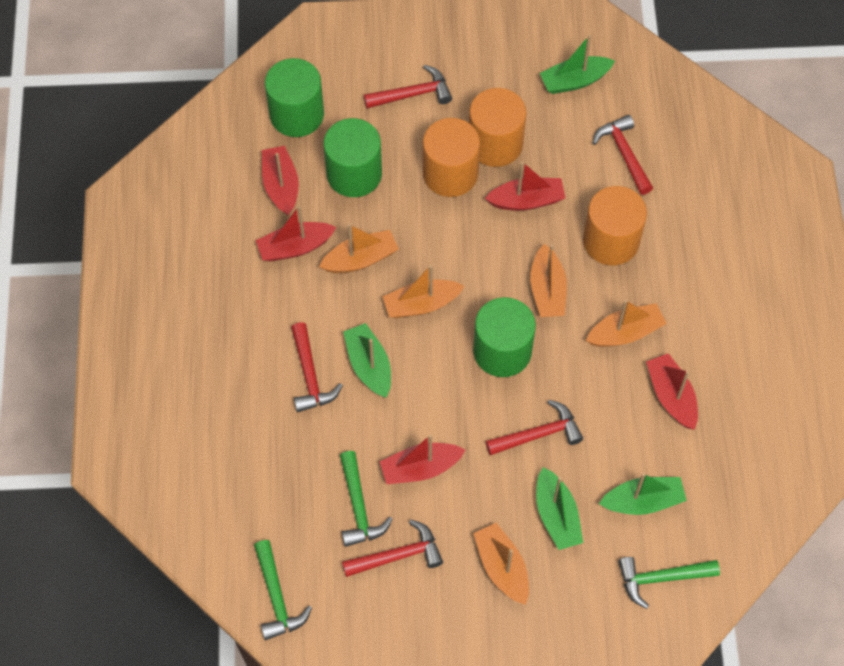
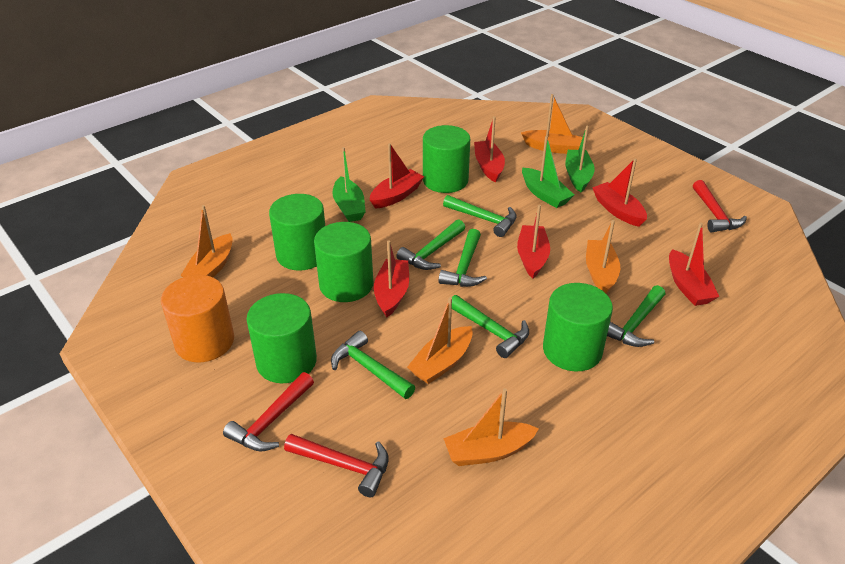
green boat: 4 -> 3
green cylinder: 3 -> 5
green hammer: 3 -> 6
orange cylinder: 3 -> 1
red boat: 5 -> 6
red hammer: 5 -> 3

